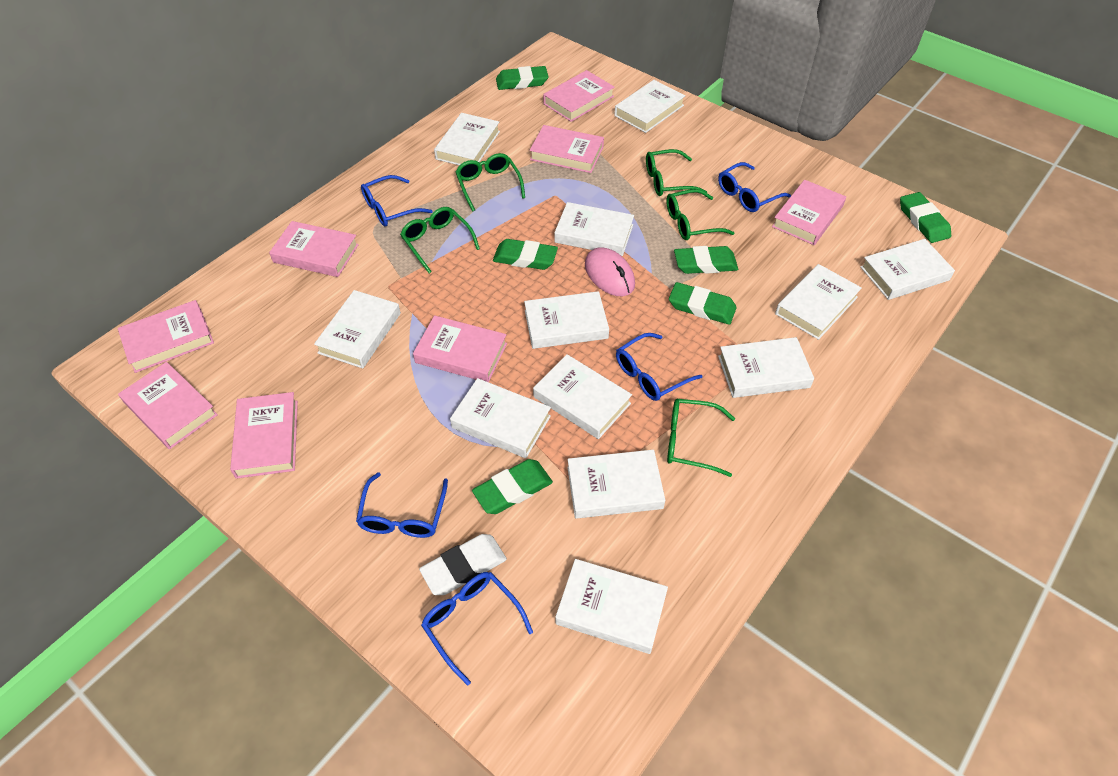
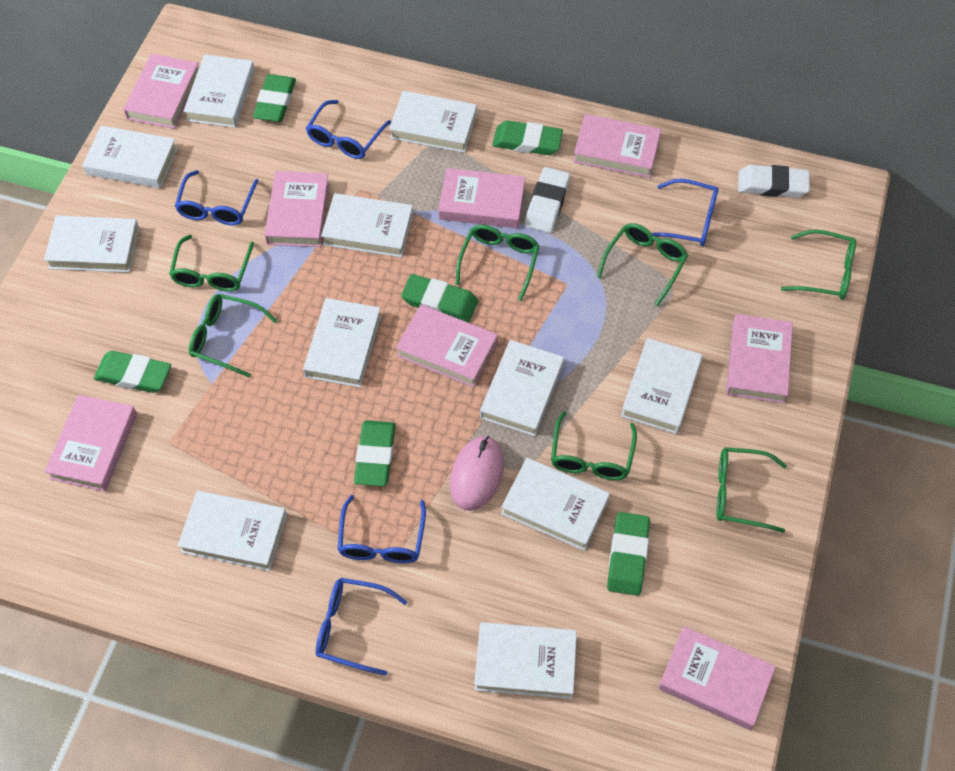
green glasses: 5 -> 7
white book: 12 -> 11
white eraser: 1 -> 2

